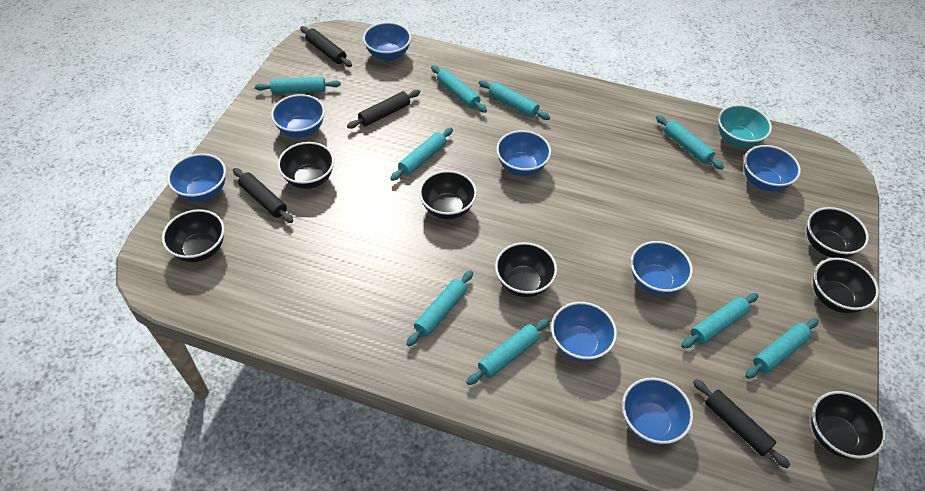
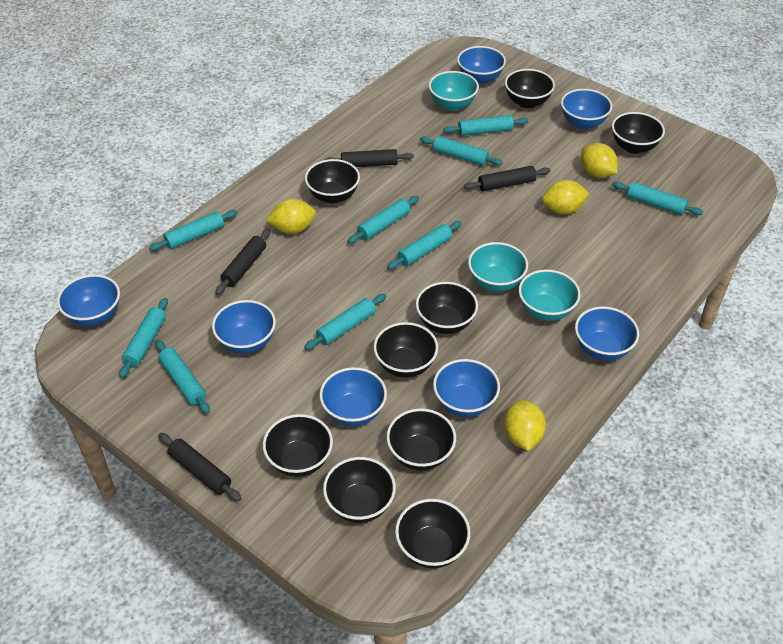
black bowl: 7 -> 9
blue bowl: 8 -> 7
turquoise bowl: 1 -> 3
yellow lemon: 0 -> 4

